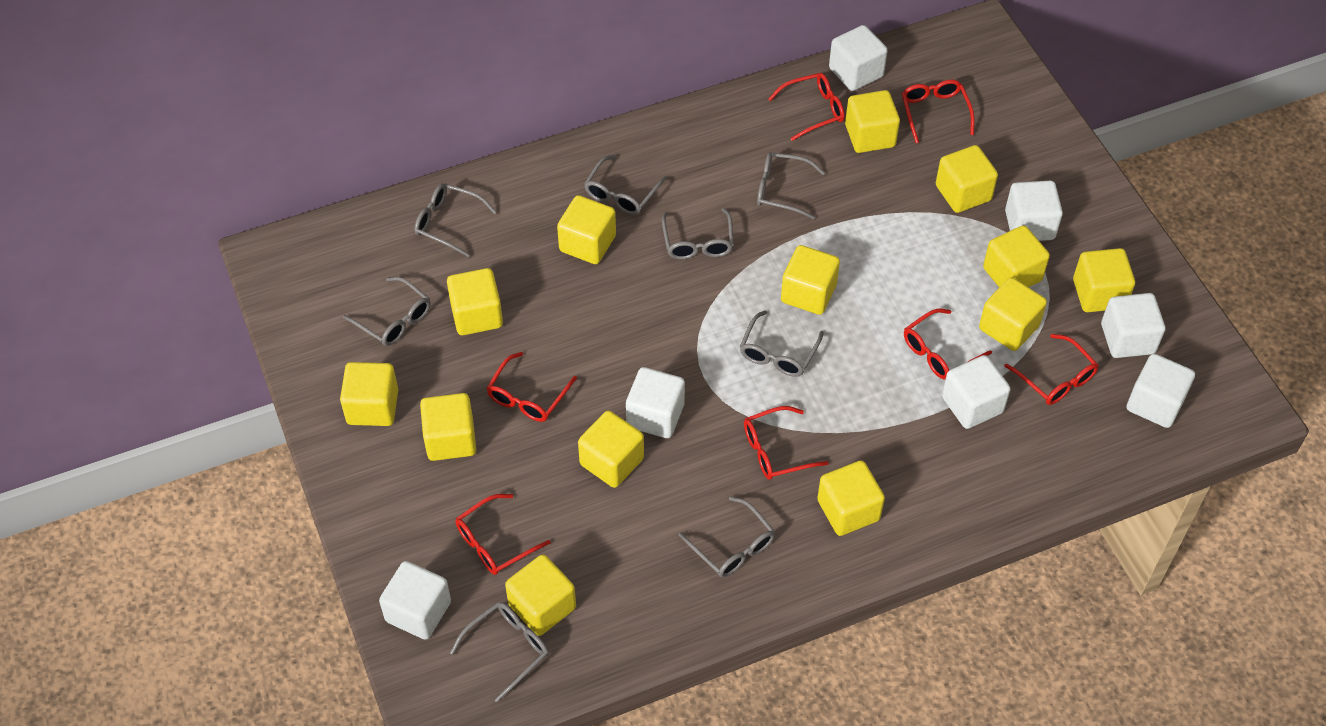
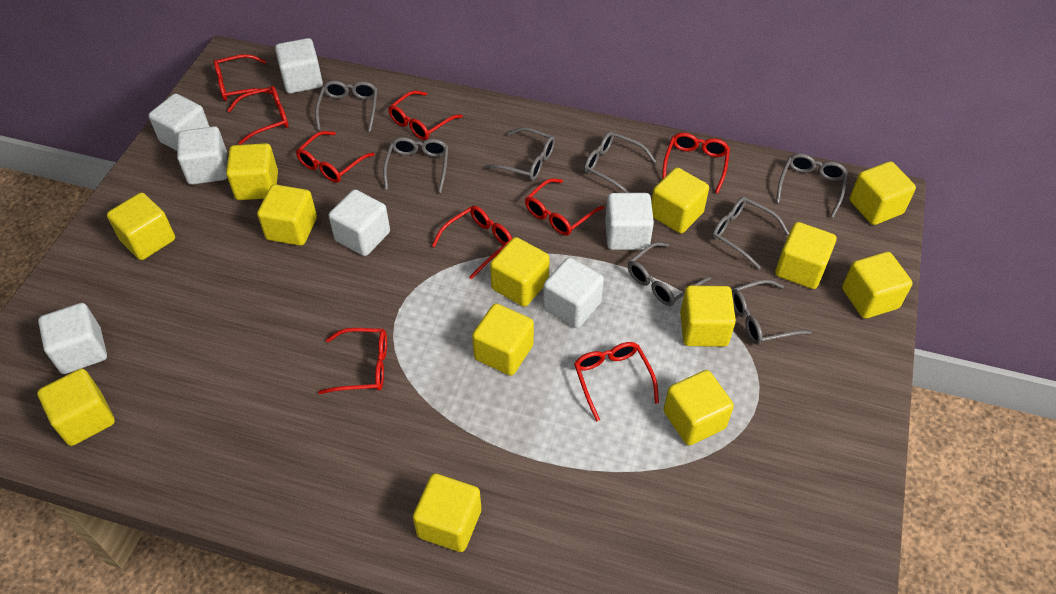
red glasses: 7 -> 9

